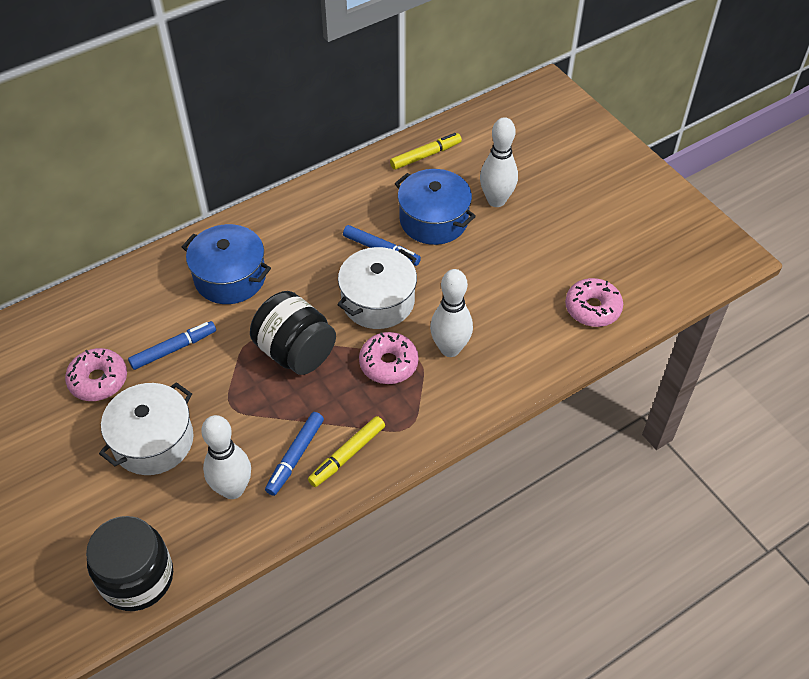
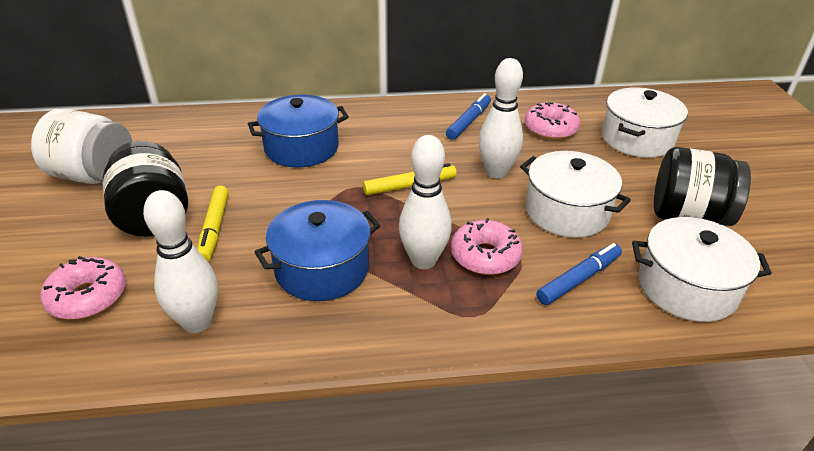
blue marker: 3 -> 2
white jar: 0 -> 1
white pot: 2 -> 3

